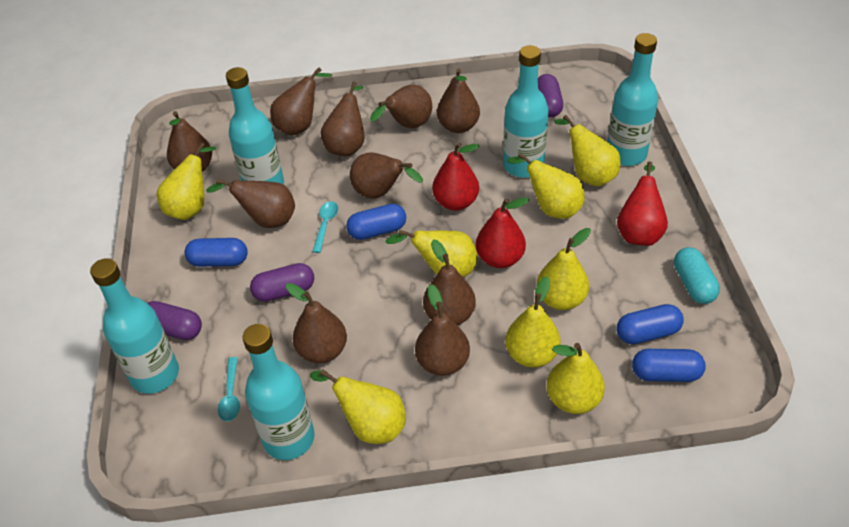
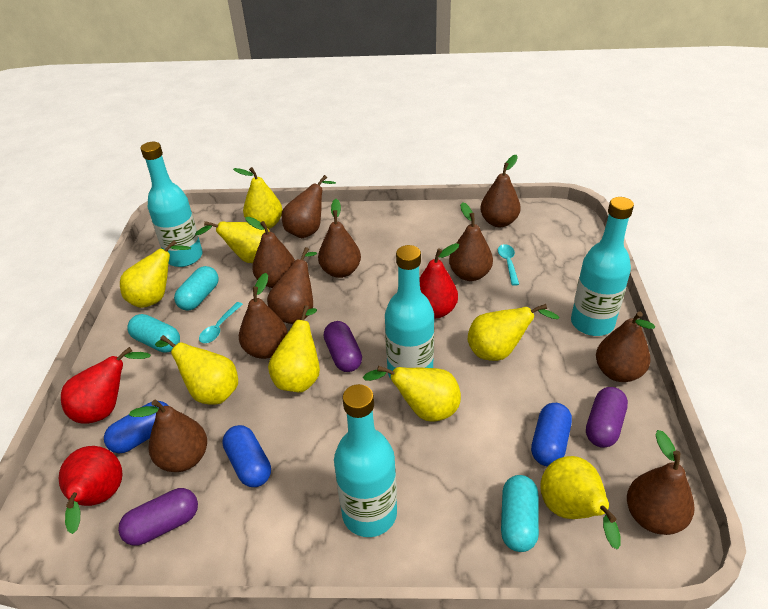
blue capsule: 4 -> 3
turquoise bottle: 5 -> 4
turquoise capsule: 1 -> 3

